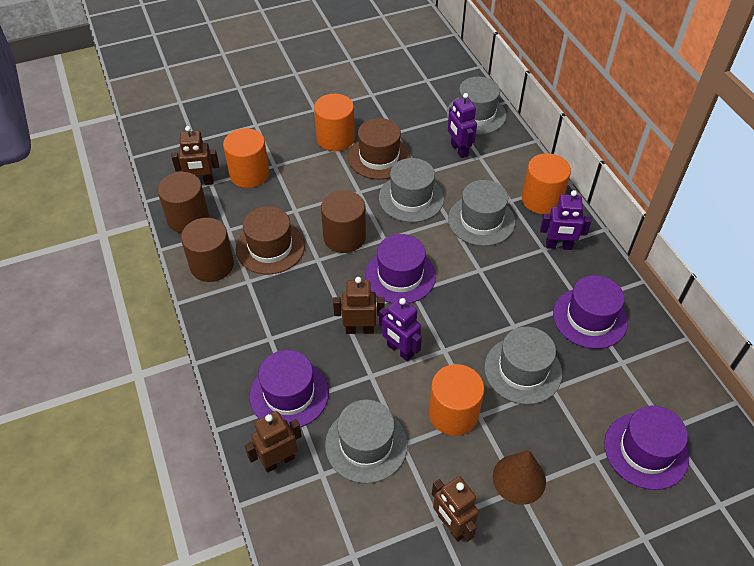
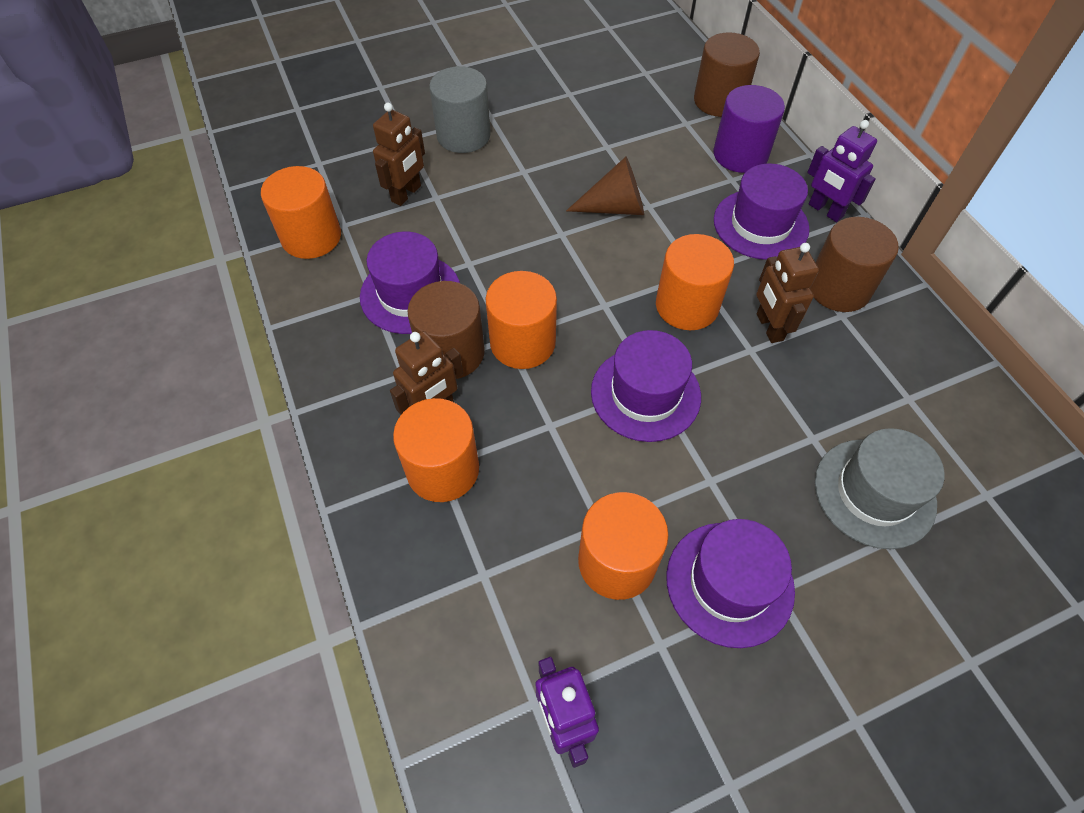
brown hat: 2 -> 0
brown robot: 4 -> 3
grey cylinder: 0 -> 1
grey hat: 5 -> 1
orange cylinder: 4 -> 5
purple cylinder: 0 -> 1
purple robot: 3 -> 2

